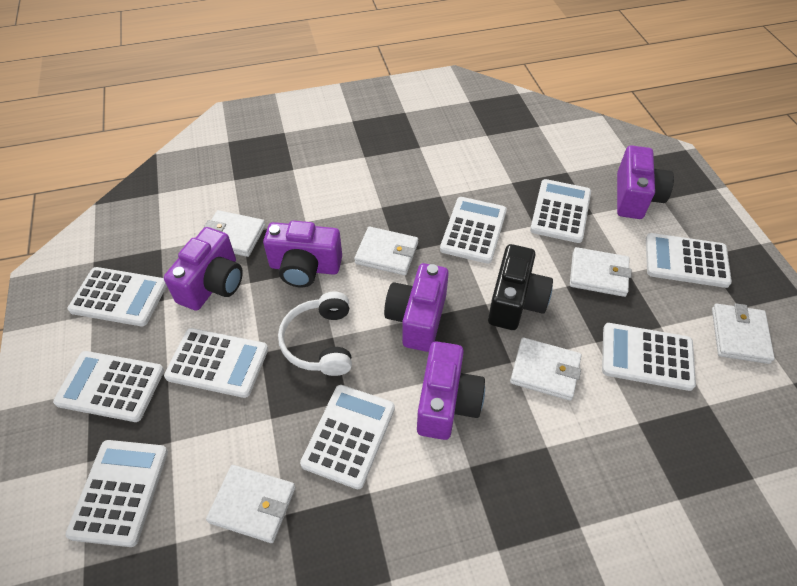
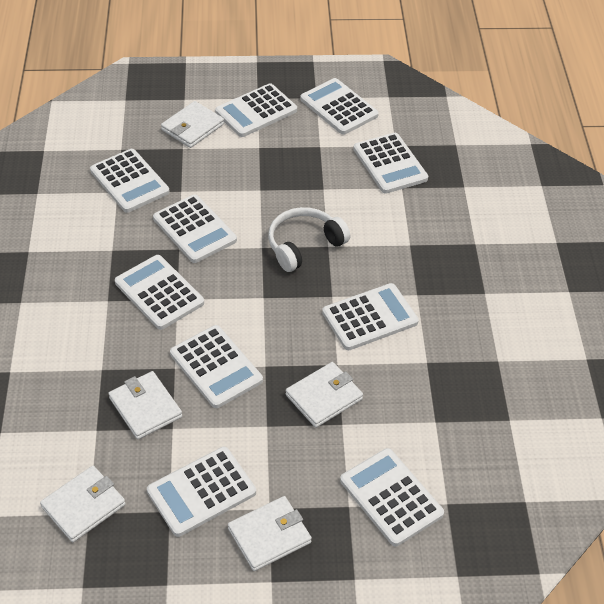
black camera: 1 -> 0
purple camera: 5 -> 0
white calculator: 9 -> 10
white wallet: 6 -> 5

